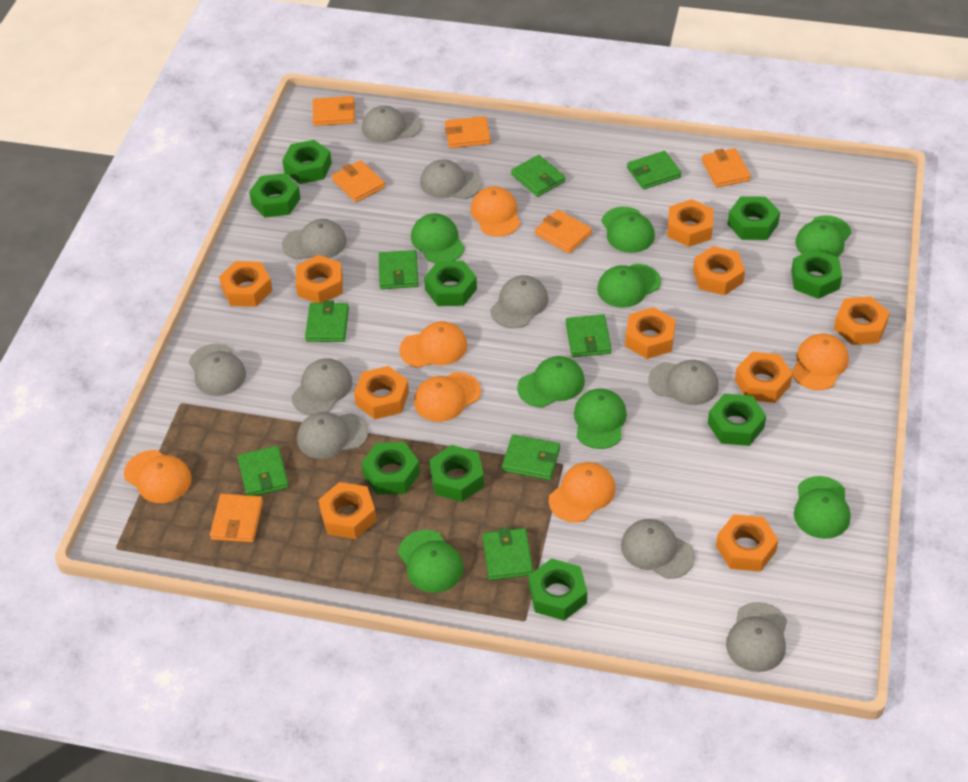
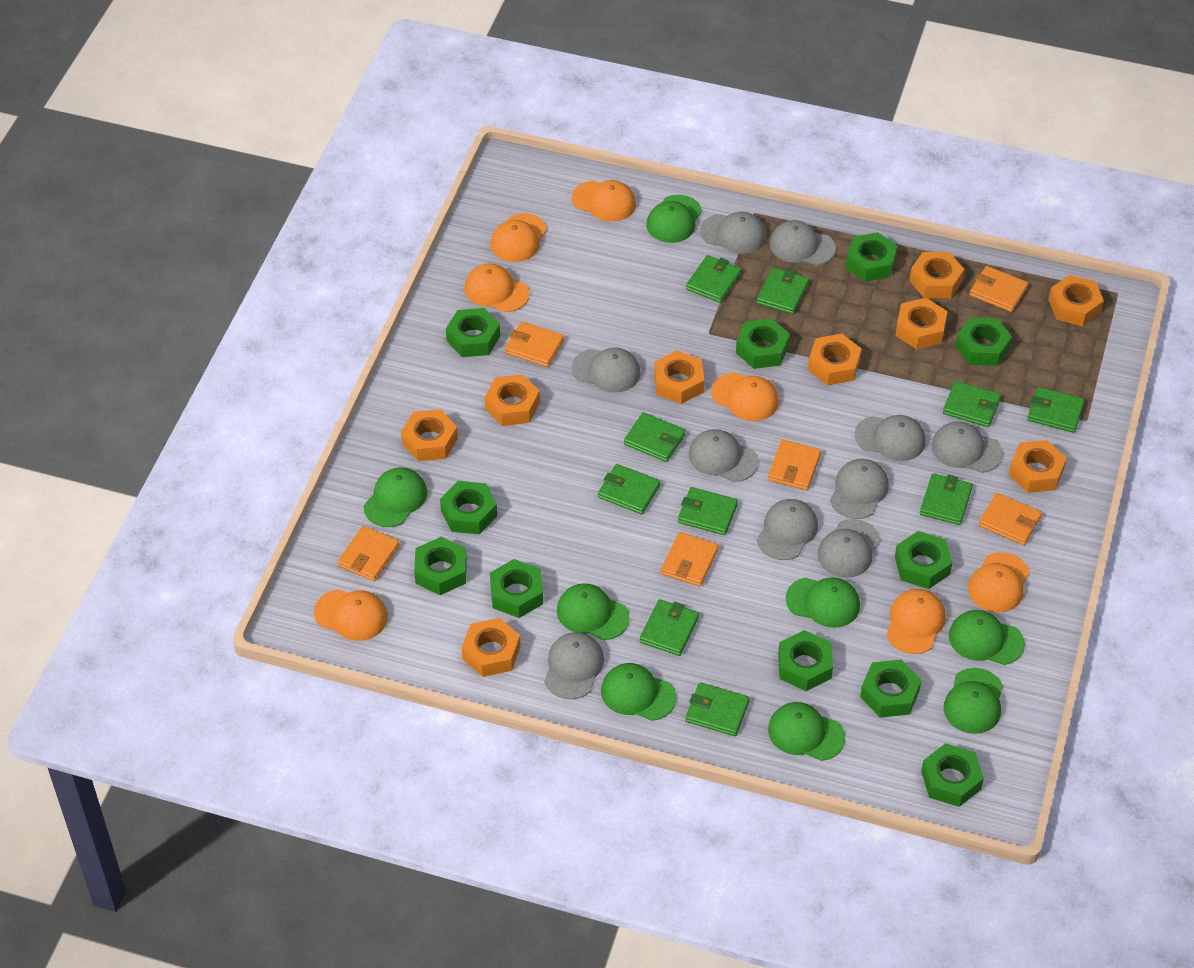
green nut: 9 -> 11
green wallet: 8 -> 10
orange cap: 6 -> 7
orange nut: 10 -> 9

